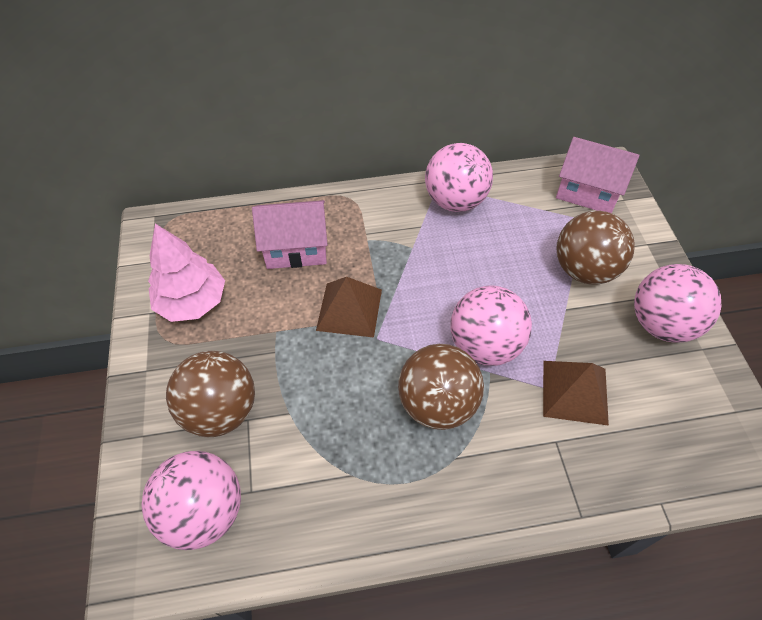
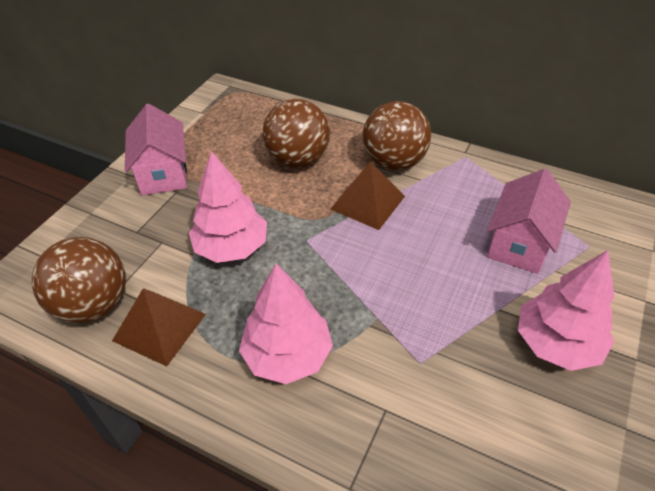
pink ball: 4 -> 0
pink tree: 1 -> 3

